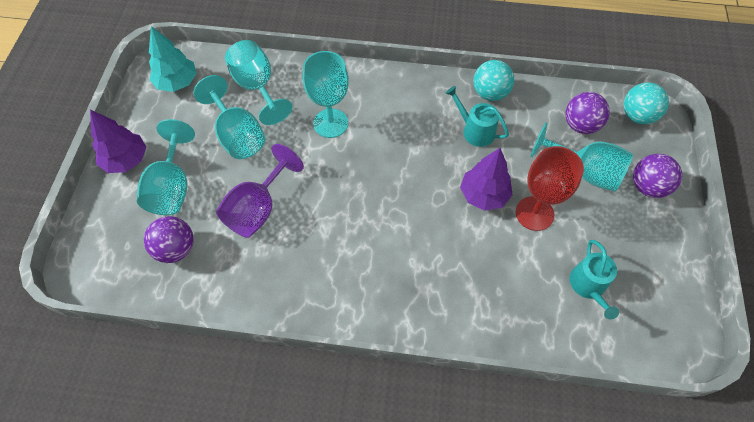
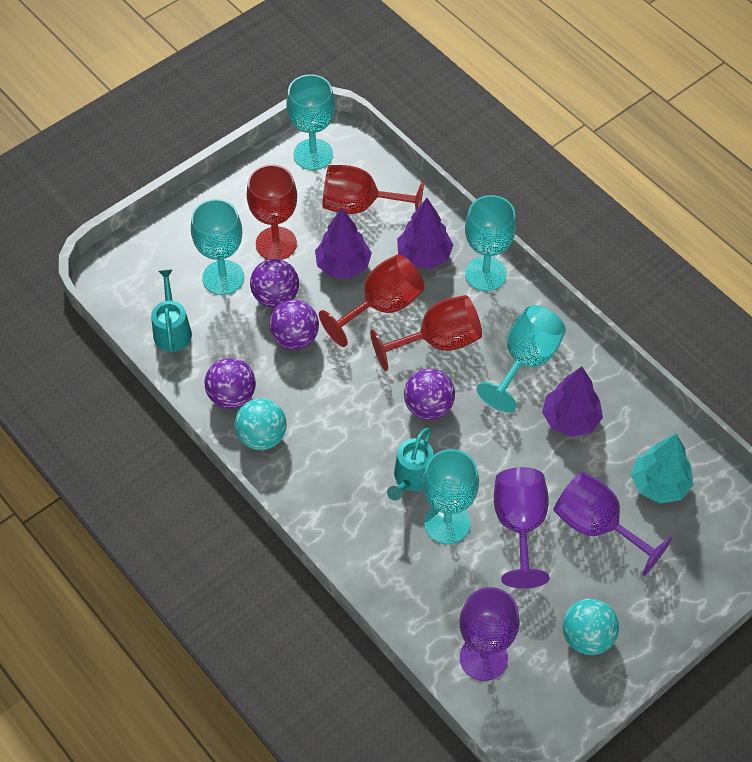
purple ball: 3 -> 4
purple goblet: 1 -> 3
purple tree: 2 -> 3
red goblet: 1 -> 4

